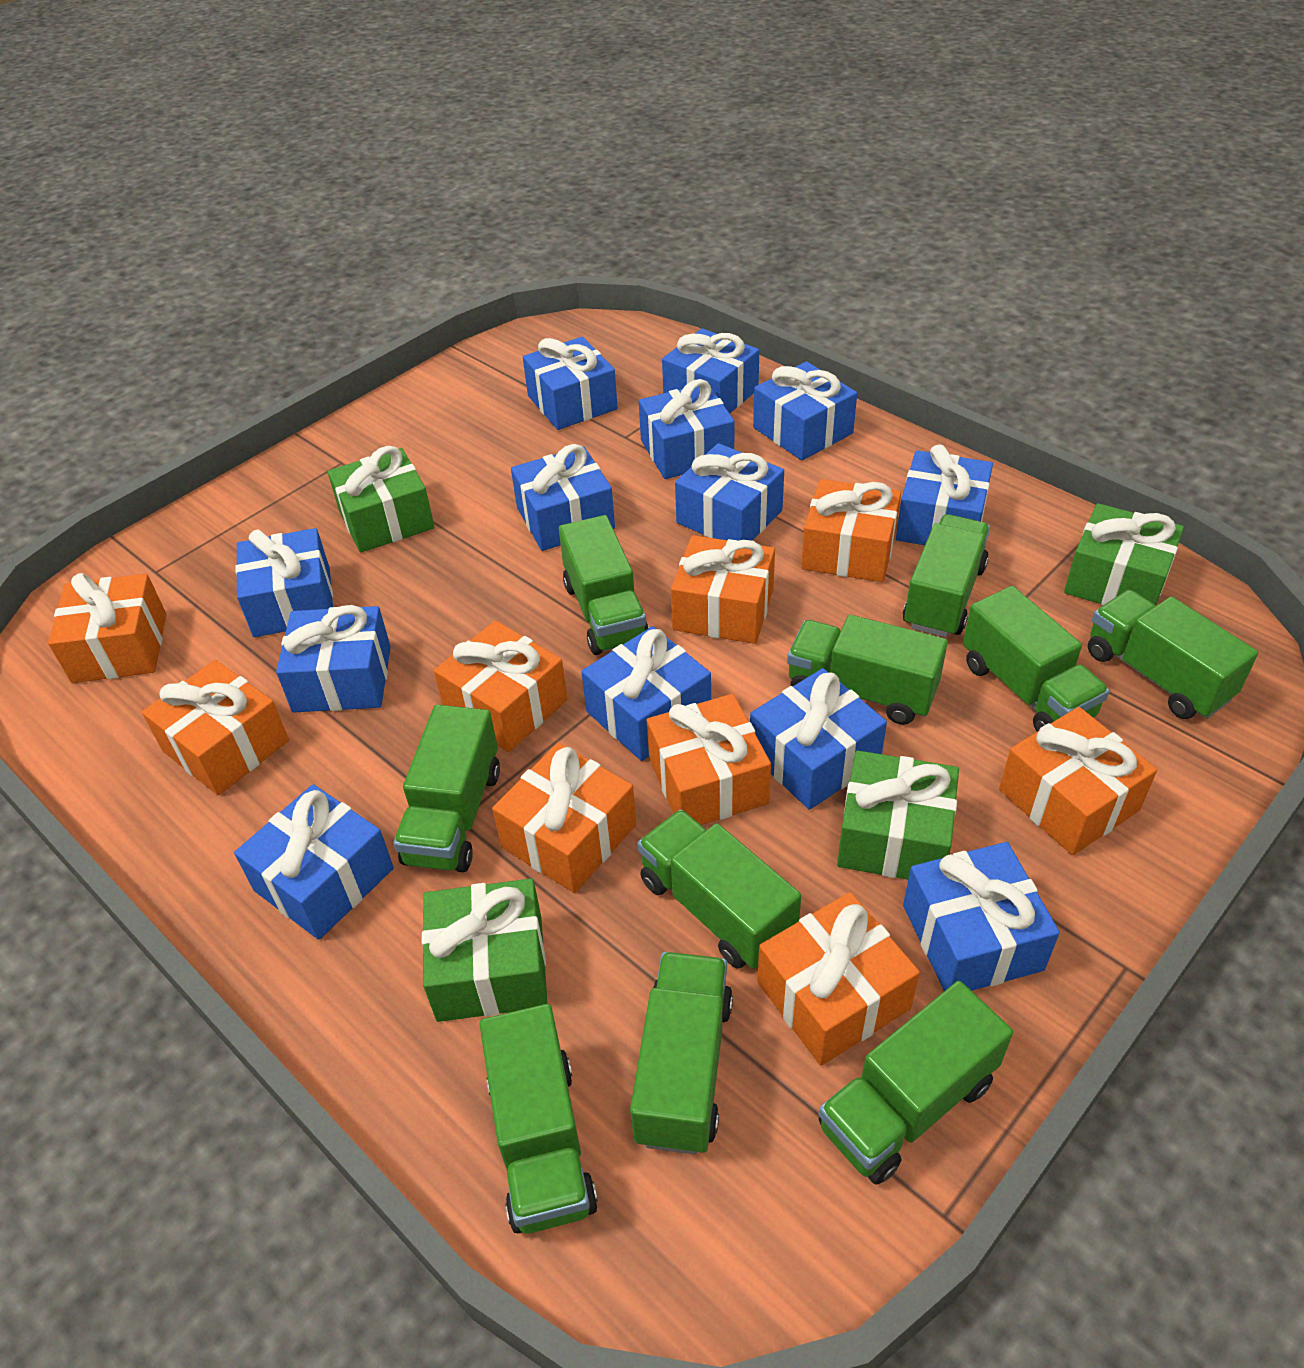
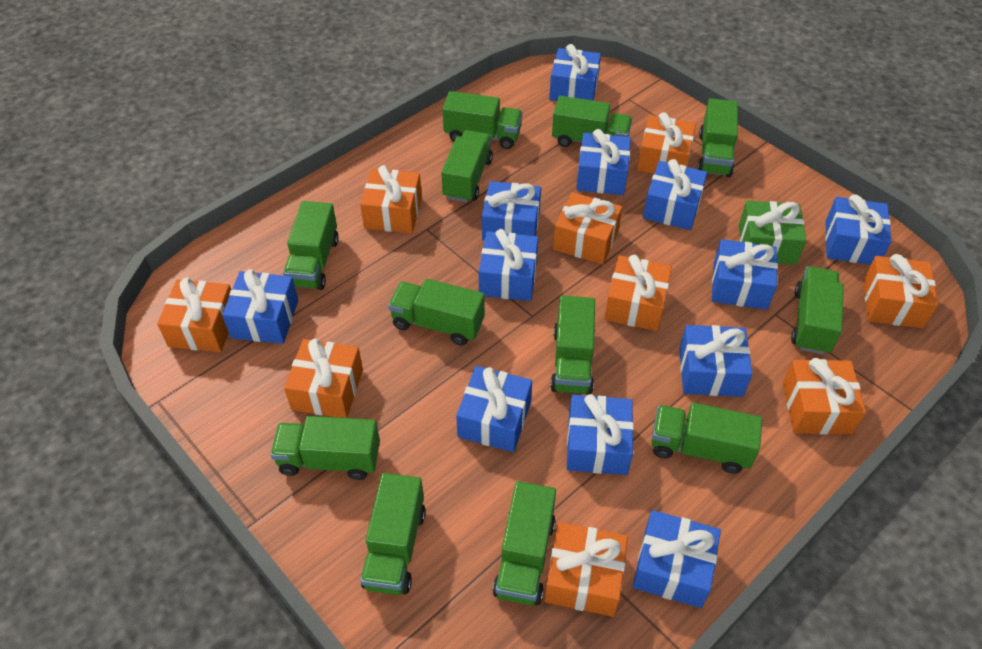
blue gift: 13 -> 12
green gift: 4 -> 1
green truck: 10 -> 12

